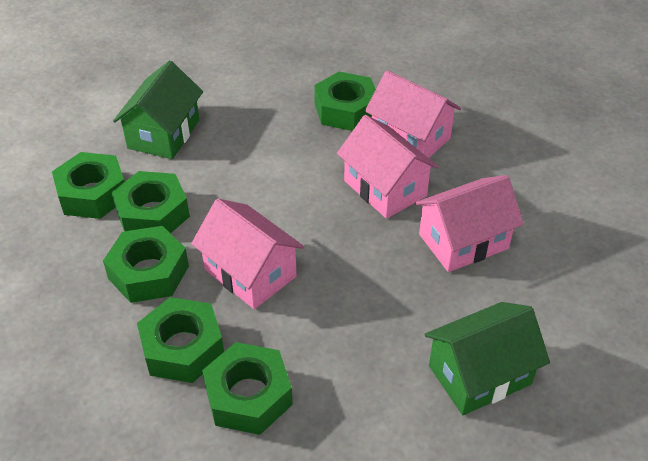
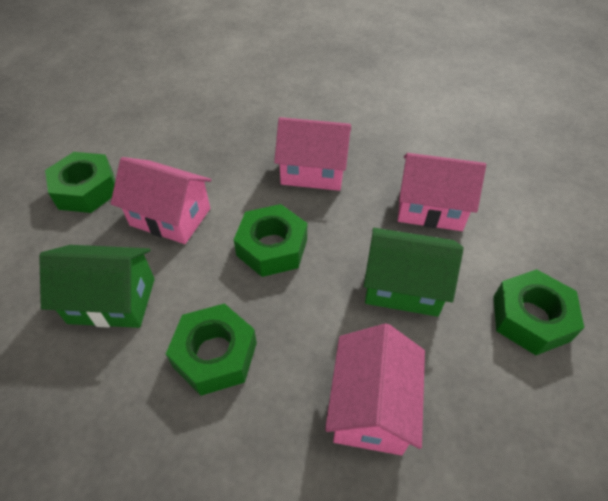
green nut: 6 -> 4

